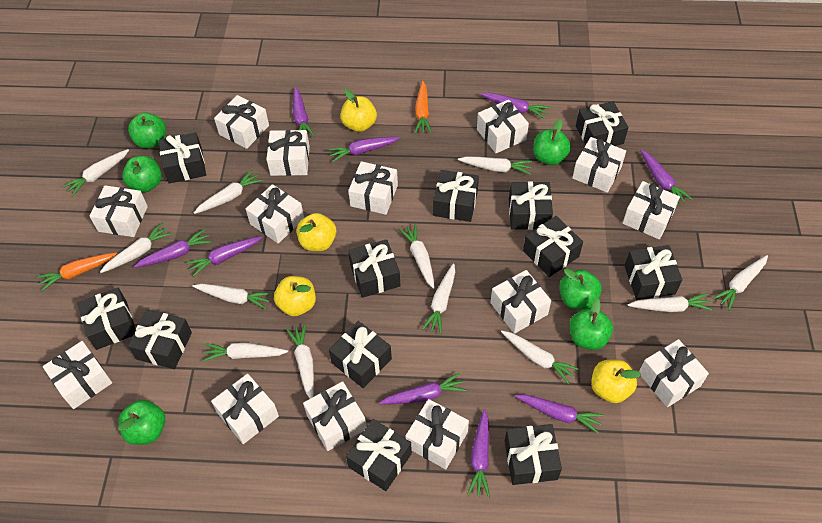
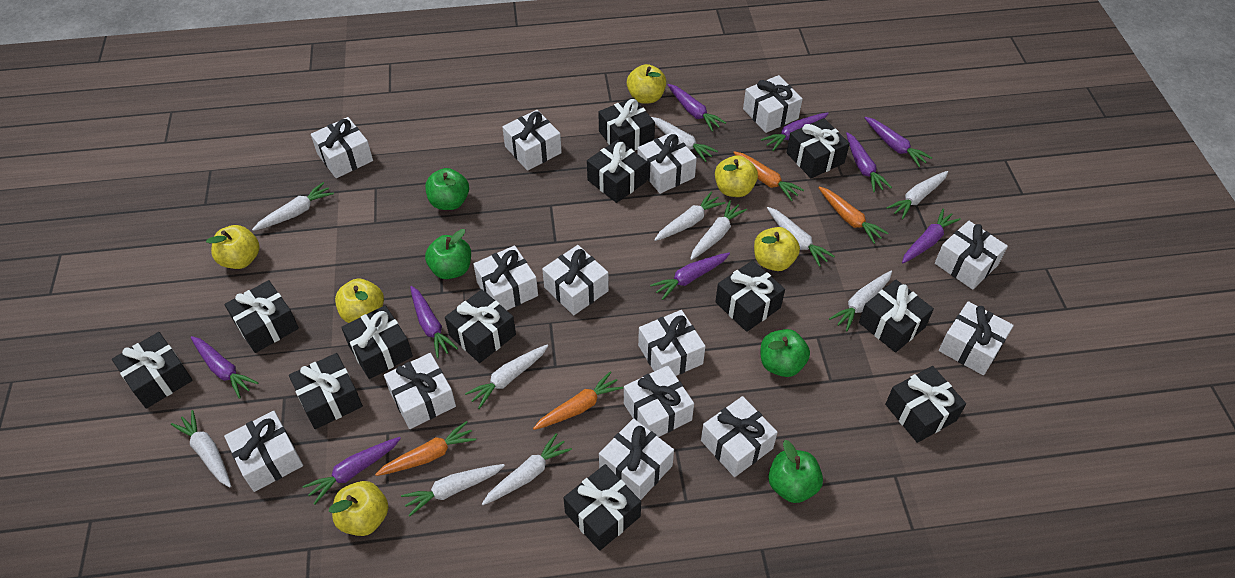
green apple: 6 -> 4
orange carrot: 2 -> 4
white carrot: 12 -> 11
yellow apple: 4 -> 6

